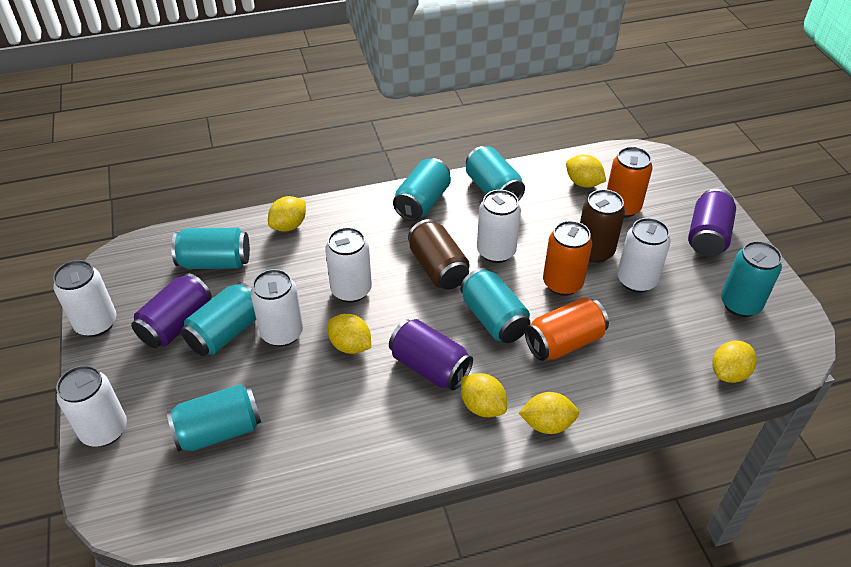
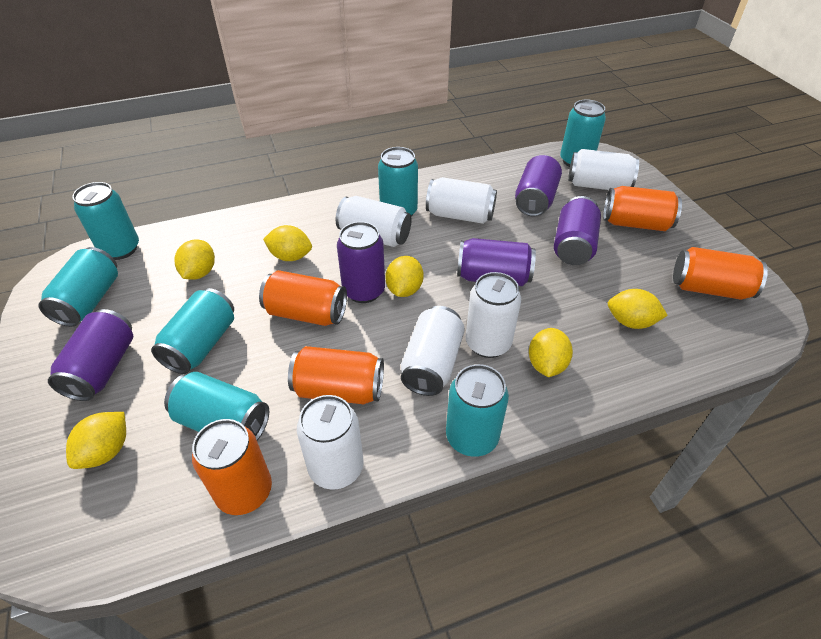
brown can: 2 -> 0
orange can: 3 -> 5
purple can: 3 -> 5

